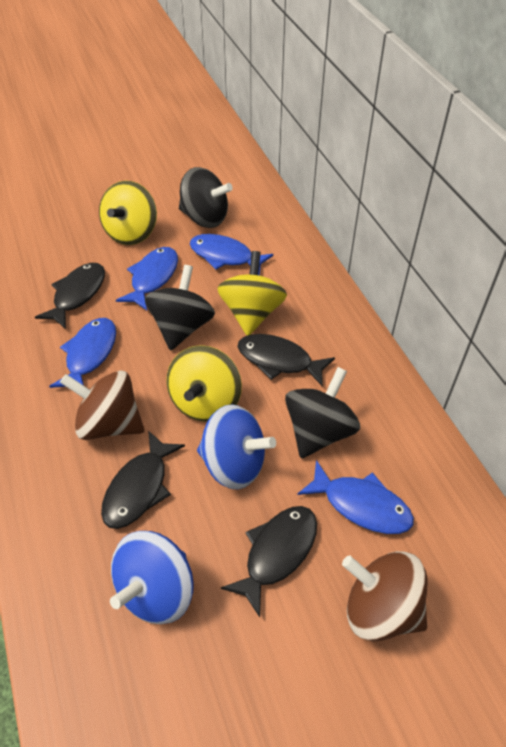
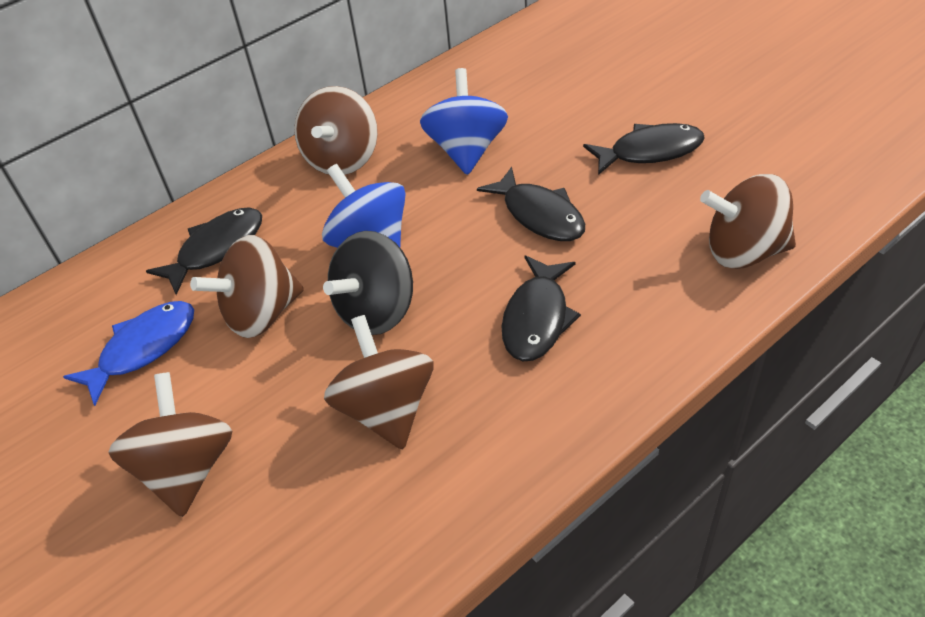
black spinning top: 3 -> 1
blue fish: 4 -> 1
brown spinning top: 2 -> 5
yellow spinning top: 3 -> 0

